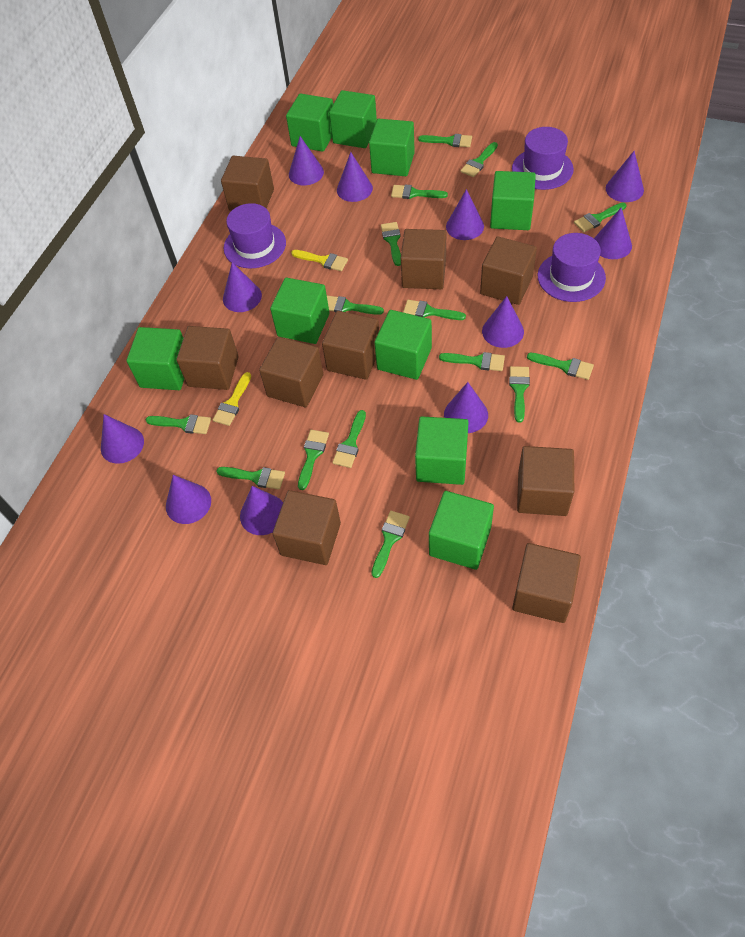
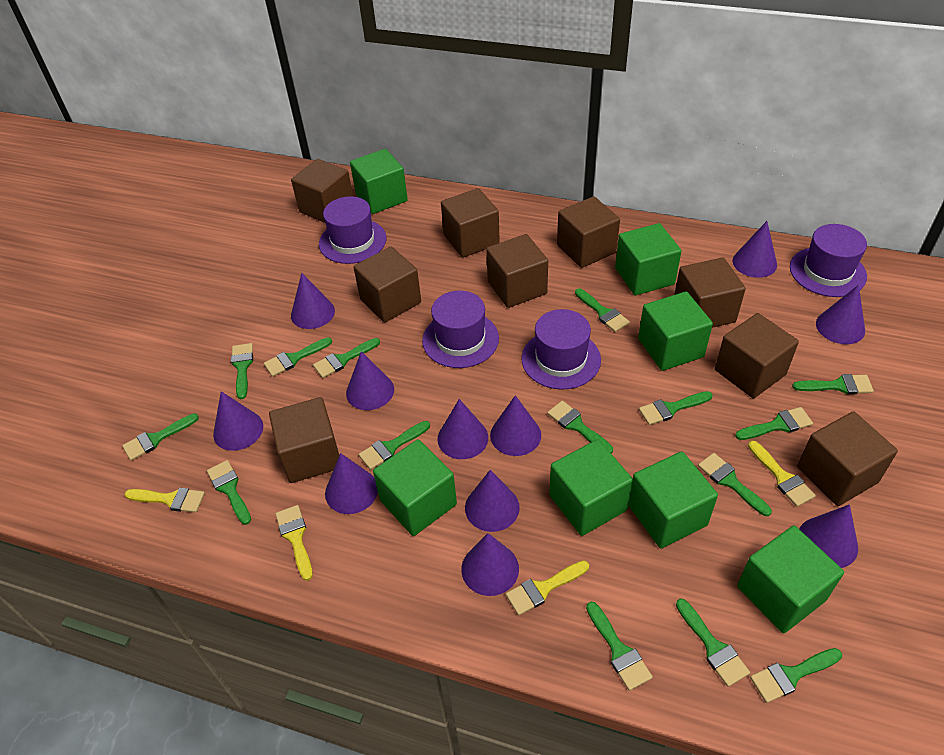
green cube: 9 -> 7
purple hat: 3 -> 4
yellow brush: 2 -> 4

